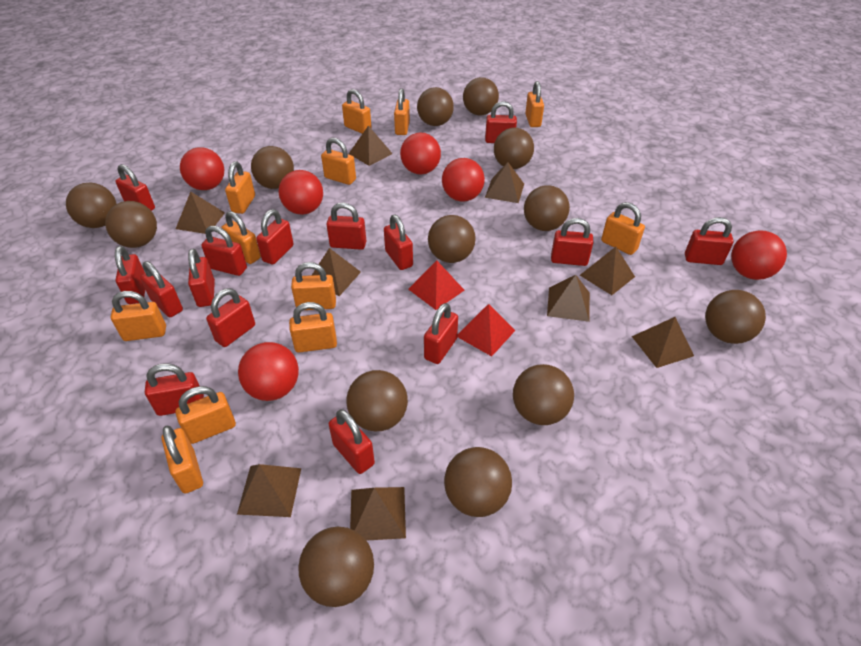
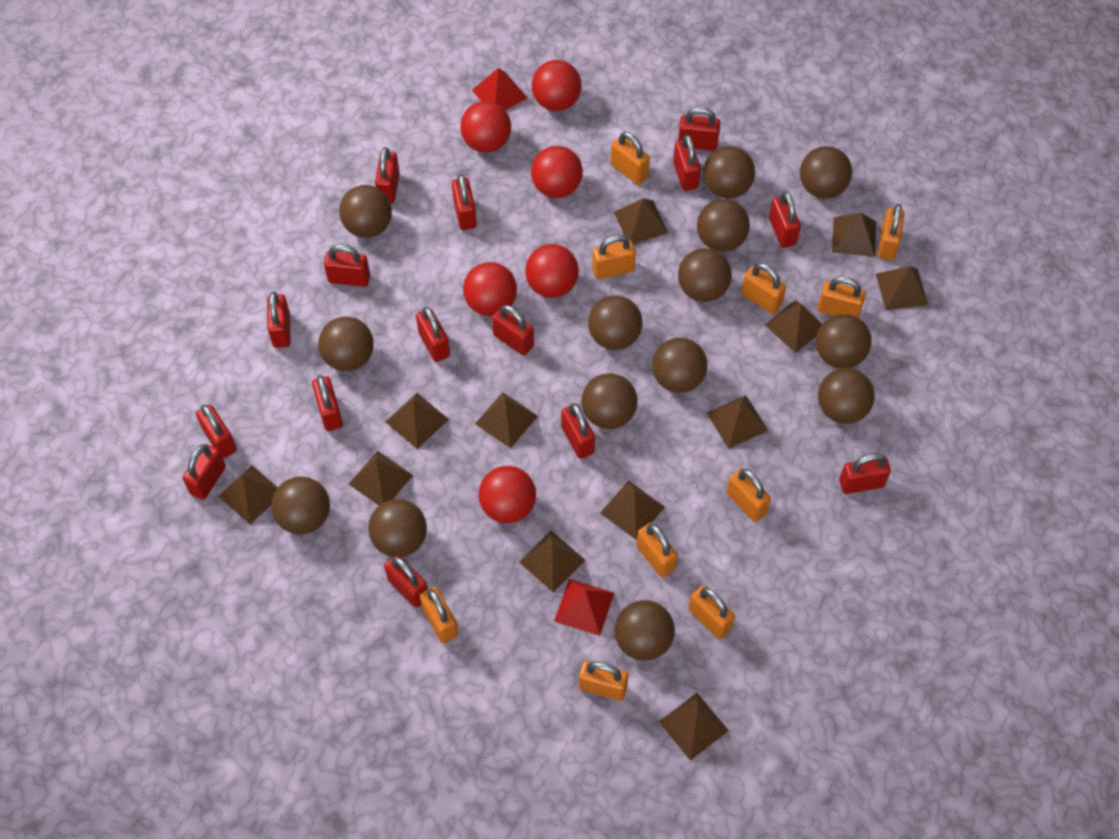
brown ball: 13 -> 14
brown pyramid: 9 -> 12
orange padlock: 12 -> 10

